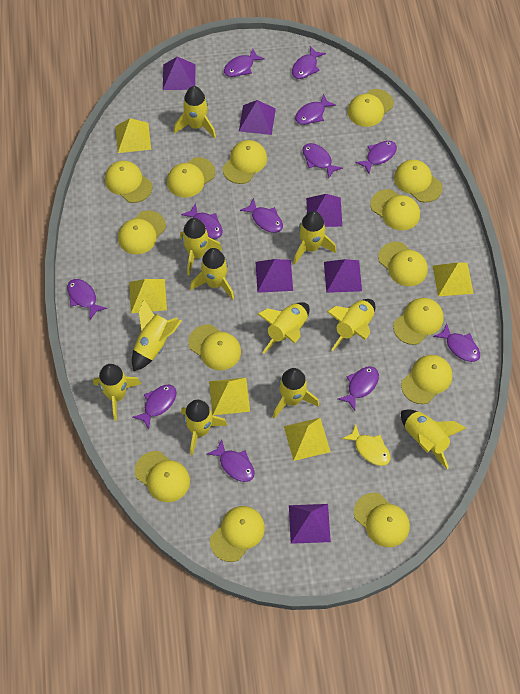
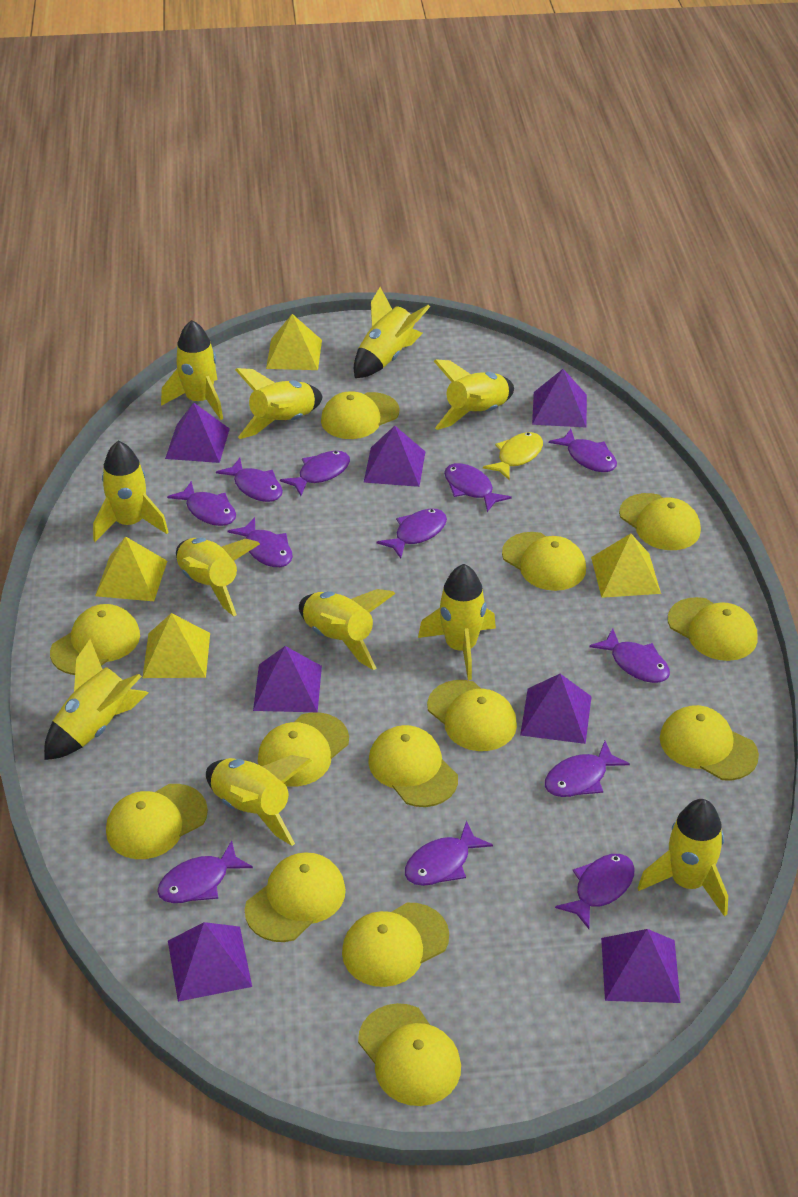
purple pyramid: 6 -> 7
yellow cap: 14 -> 13
yellow pyramid: 5 -> 4

